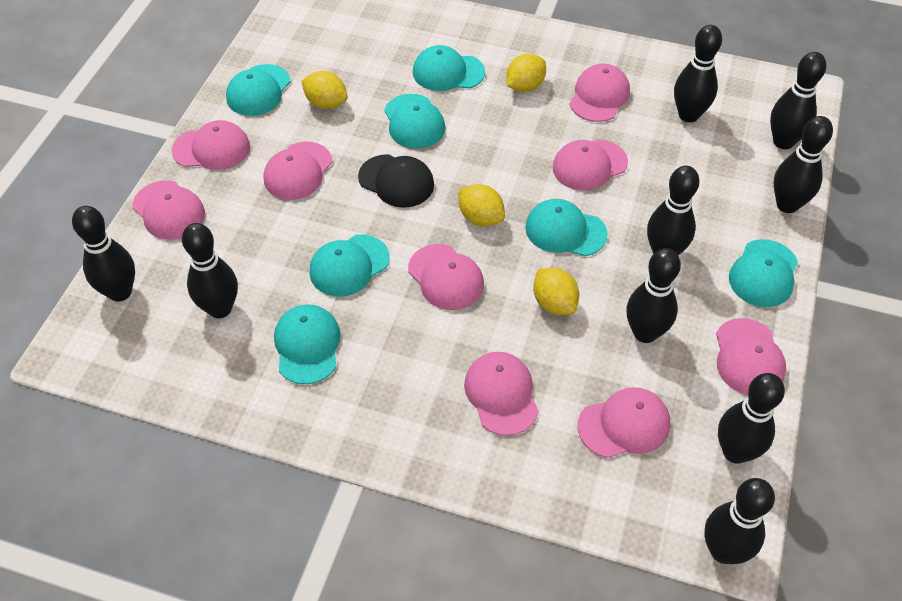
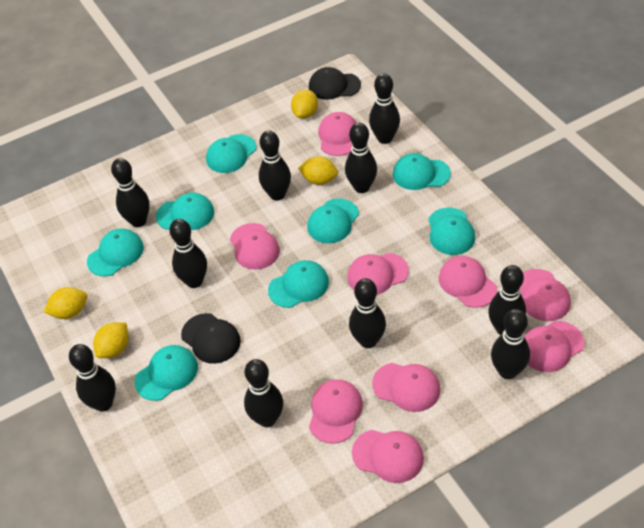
black bowling pin: 9 -> 10
black cap: 1 -> 2
turquoise cap: 7 -> 8

